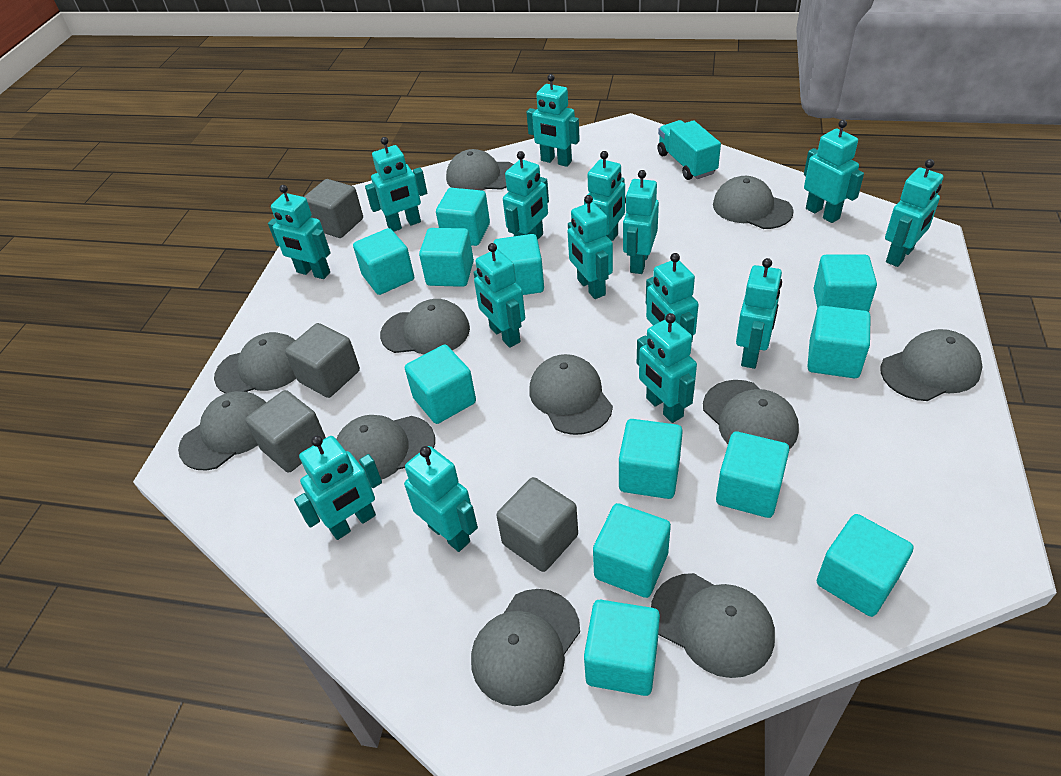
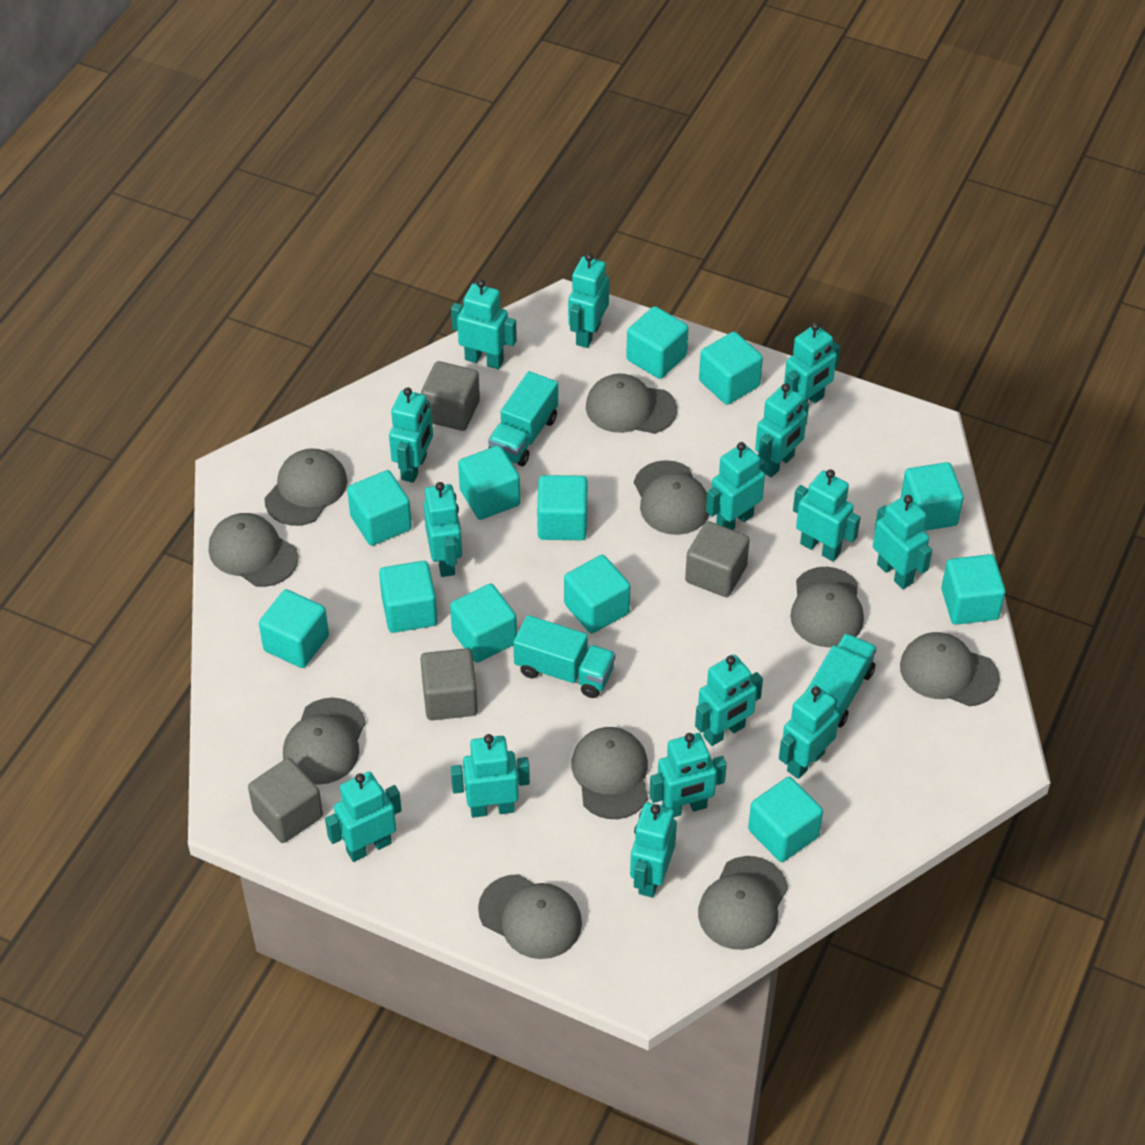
grey cap: 11 -> 10
turquoise truck: 1 -> 3

